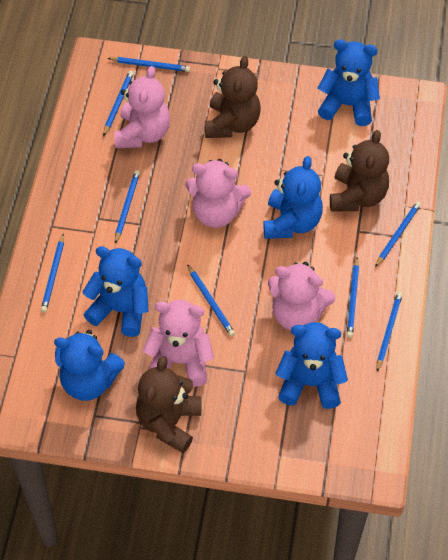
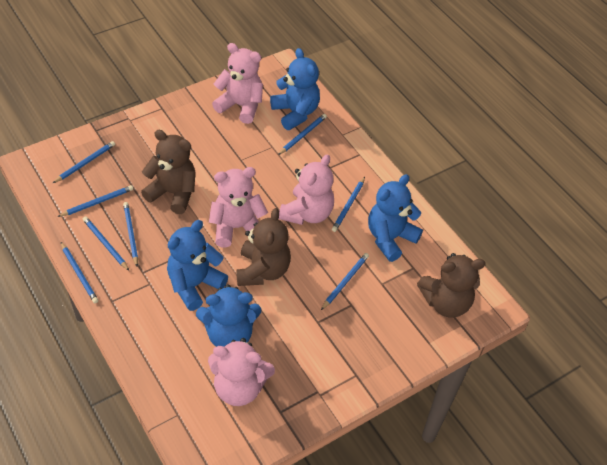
blue teddy bear: 5 -> 4

